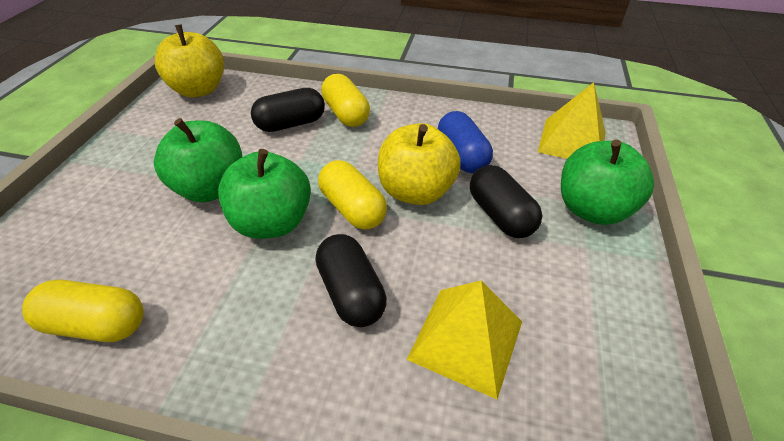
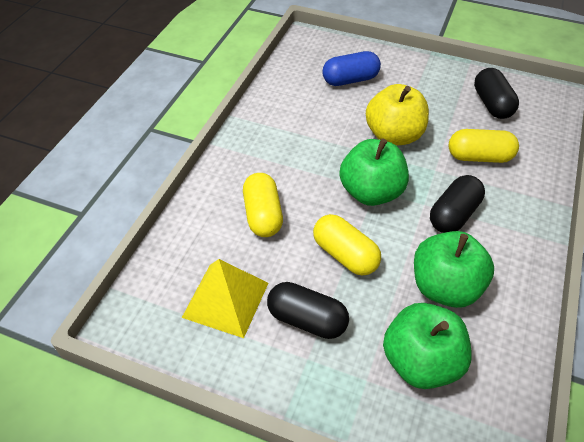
yellow apple: 2 -> 1
yellow pyramid: 2 -> 1

